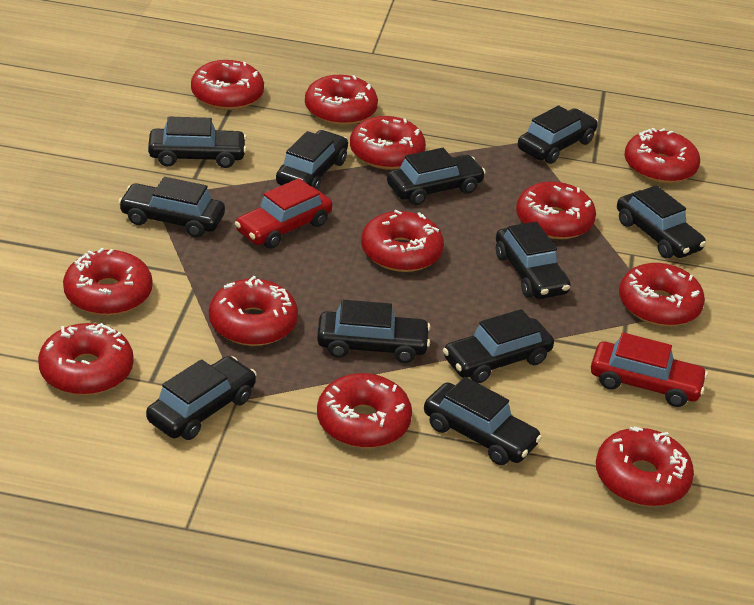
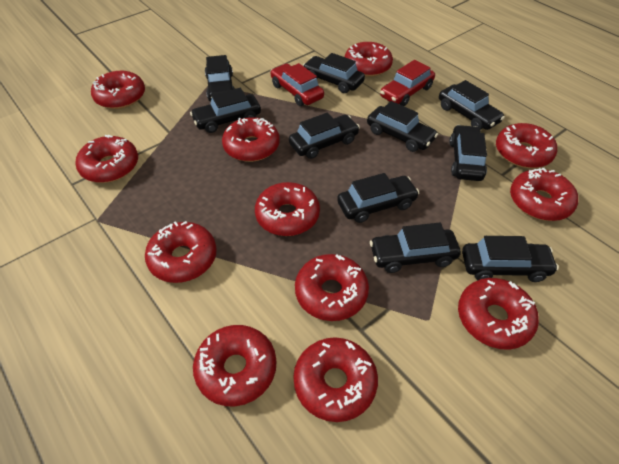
black car: 11 -> 10

